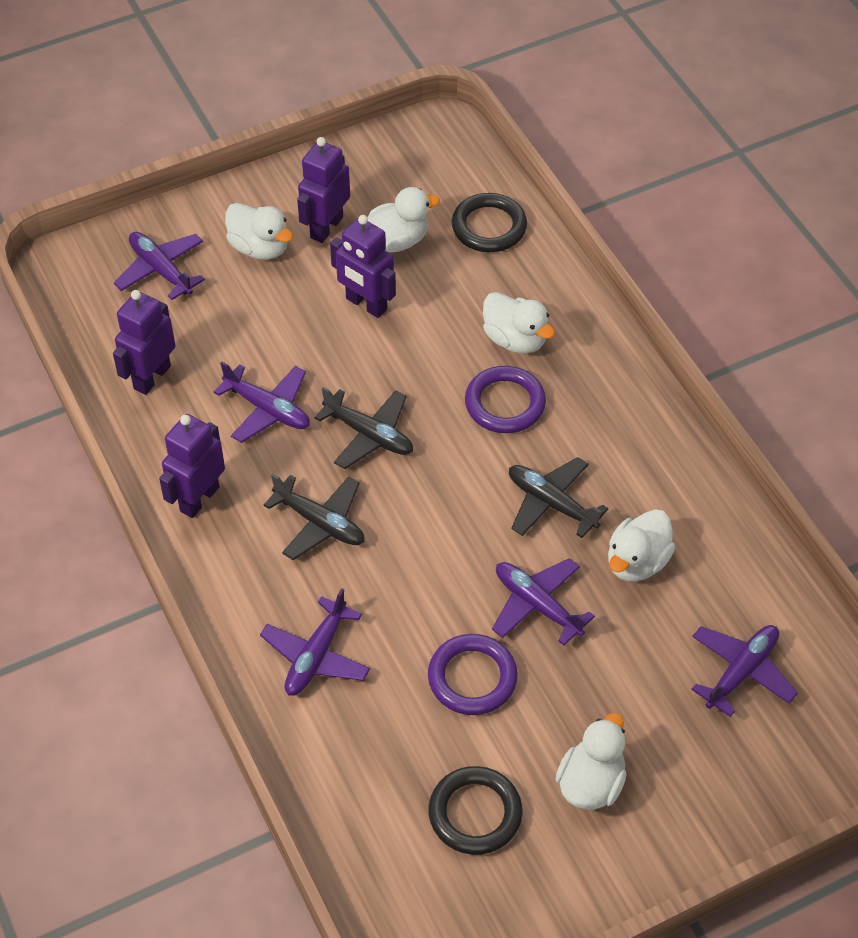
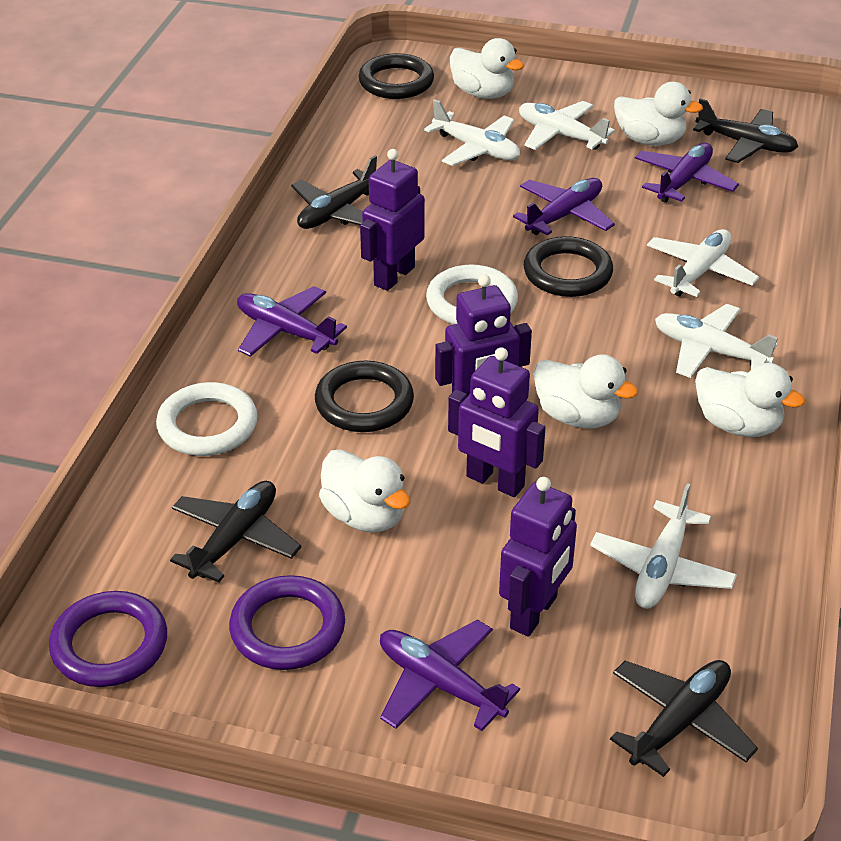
black plane: 3 -> 4
black ring: 2 -> 3
purple plane: 5 -> 4
white plane: 0 -> 5
white ring: 0 -> 2

